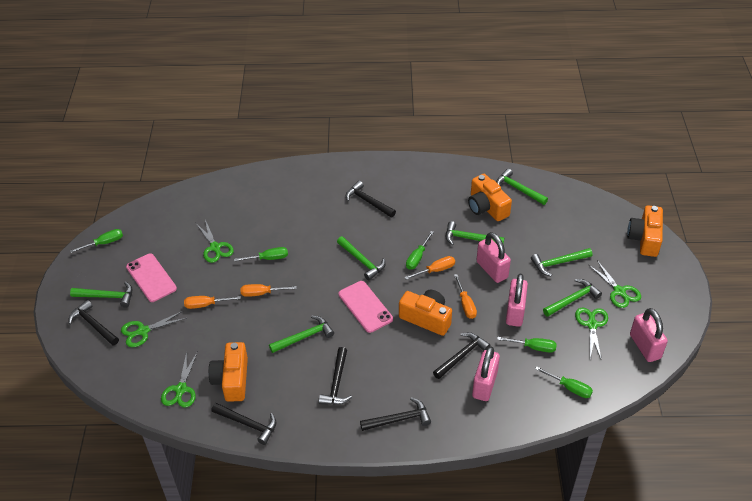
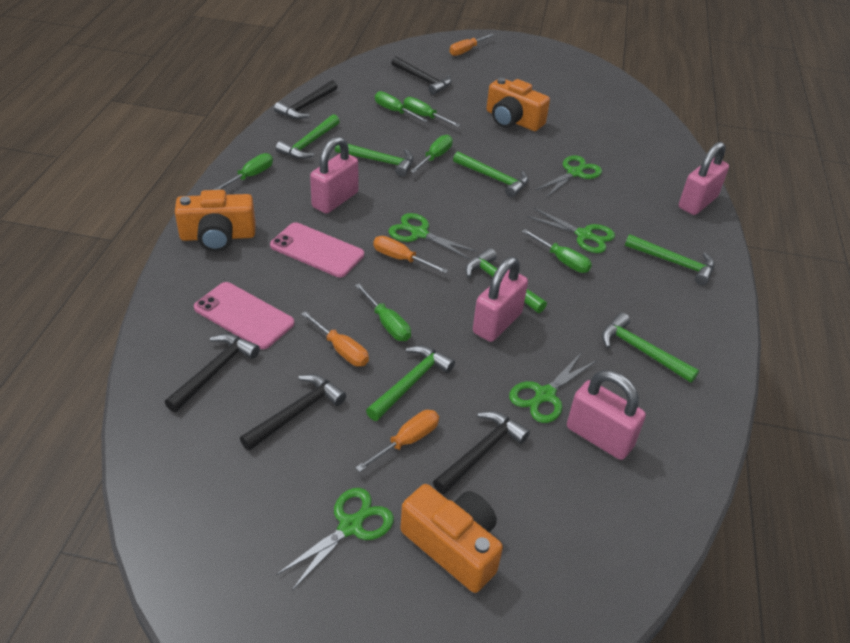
black hammer: 6 -> 5
green screwdriver: 5 -> 6
orange camera: 4 -> 3

